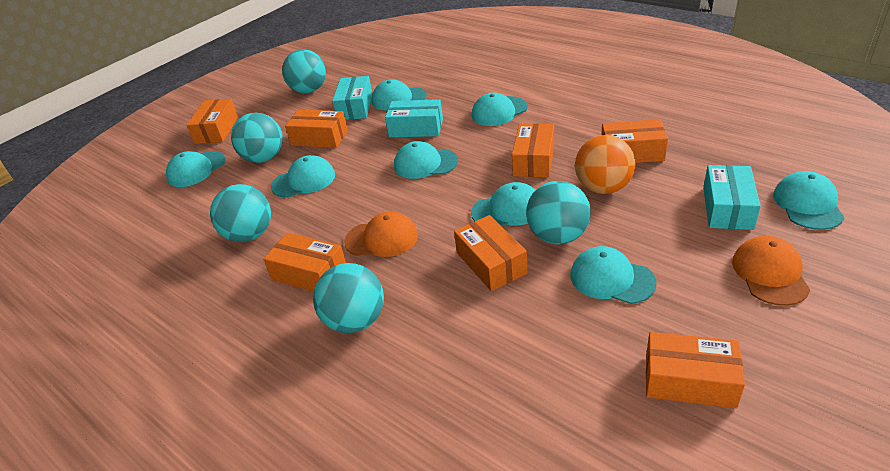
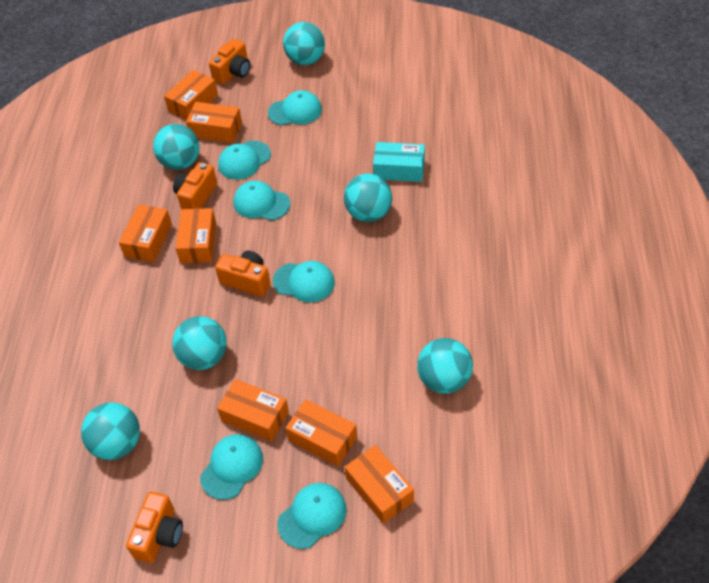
orange ball: 1 -> 0
orange camera: 0 -> 4
orange cap: 2 -> 0
turquoise ball: 5 -> 6
turquoise box: 3 -> 1
turquoise cap: 8 -> 6

